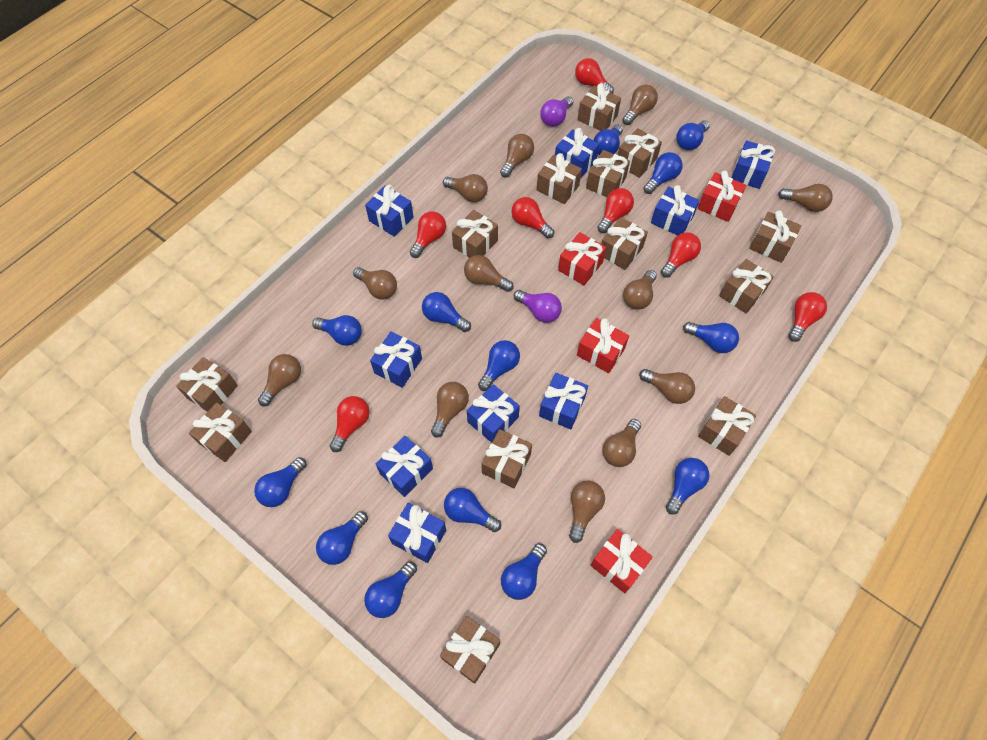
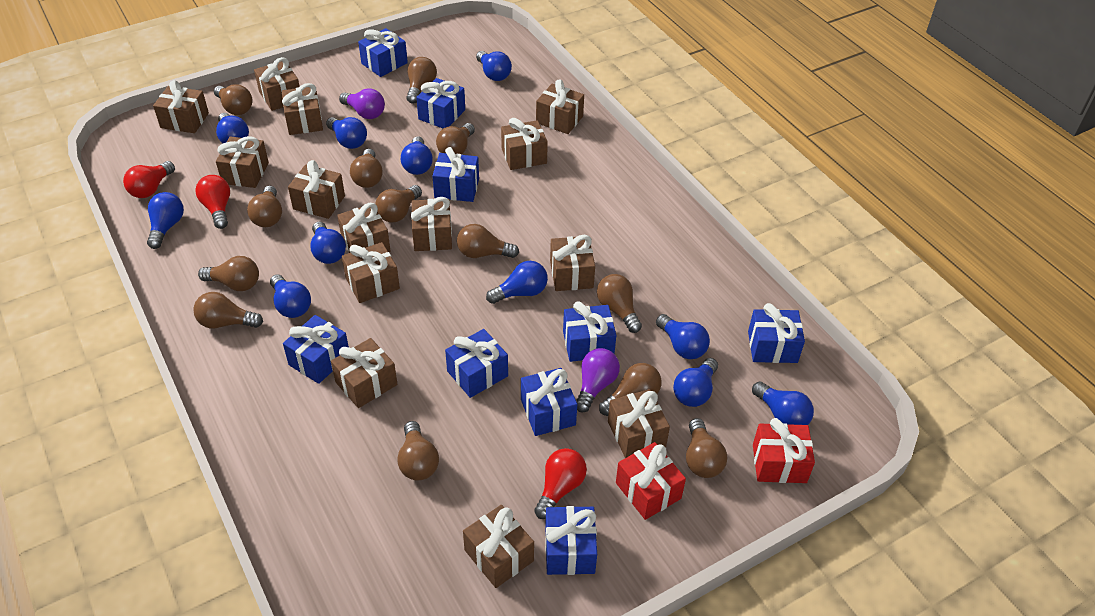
blue light bulb: 13 -> 11
brown gift: 13 -> 14
brown light bulb: 12 -> 13
red gift: 4 -> 2
red light bulb: 7 -> 3

